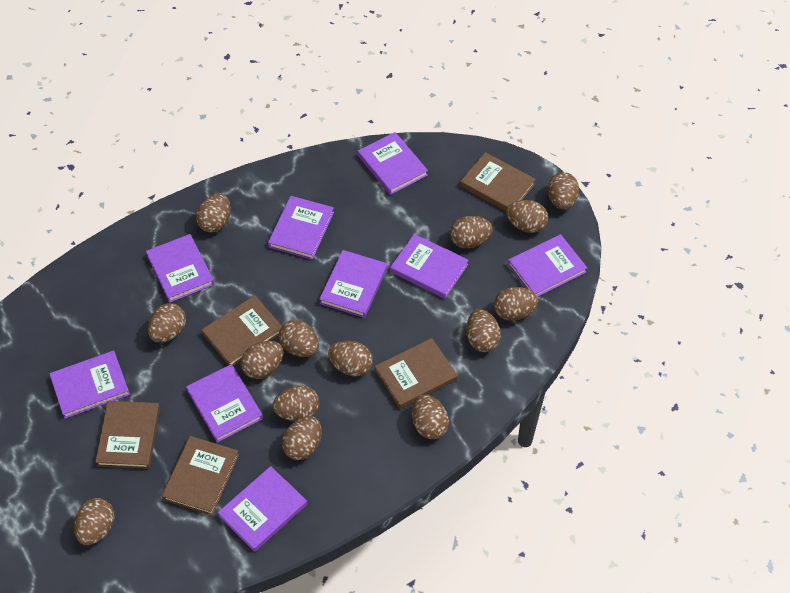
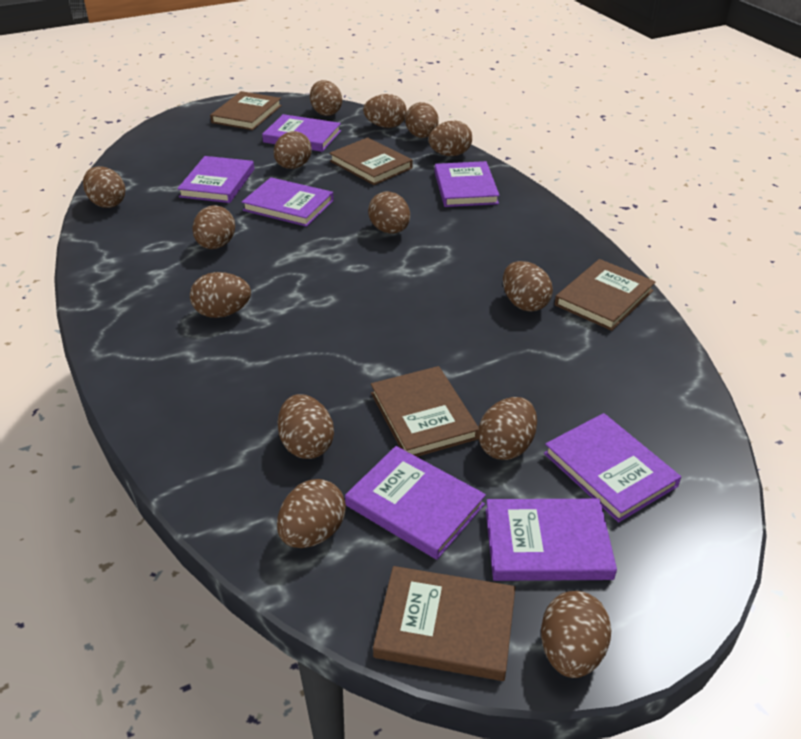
purple book: 9 -> 7

